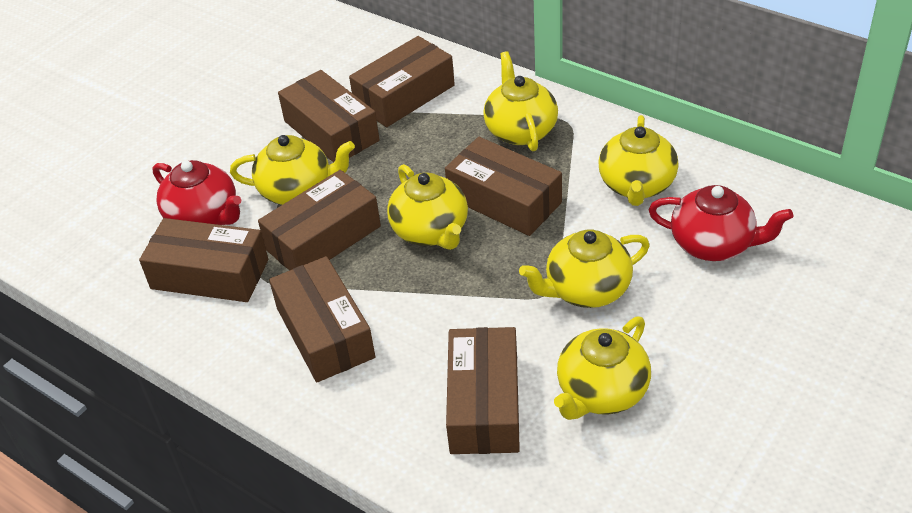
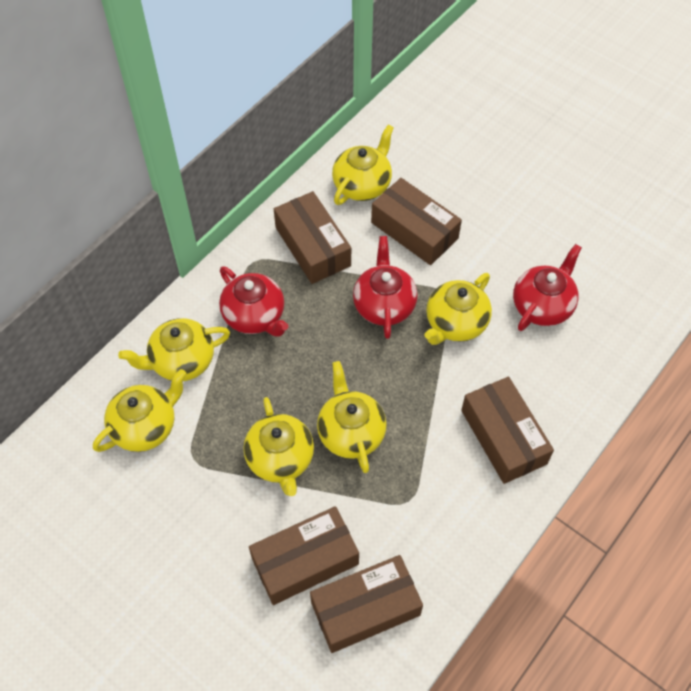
brown box: 7 -> 5
red teapot: 2 -> 3

